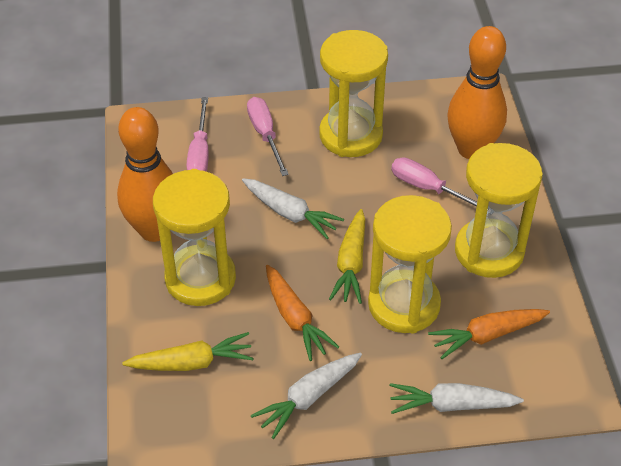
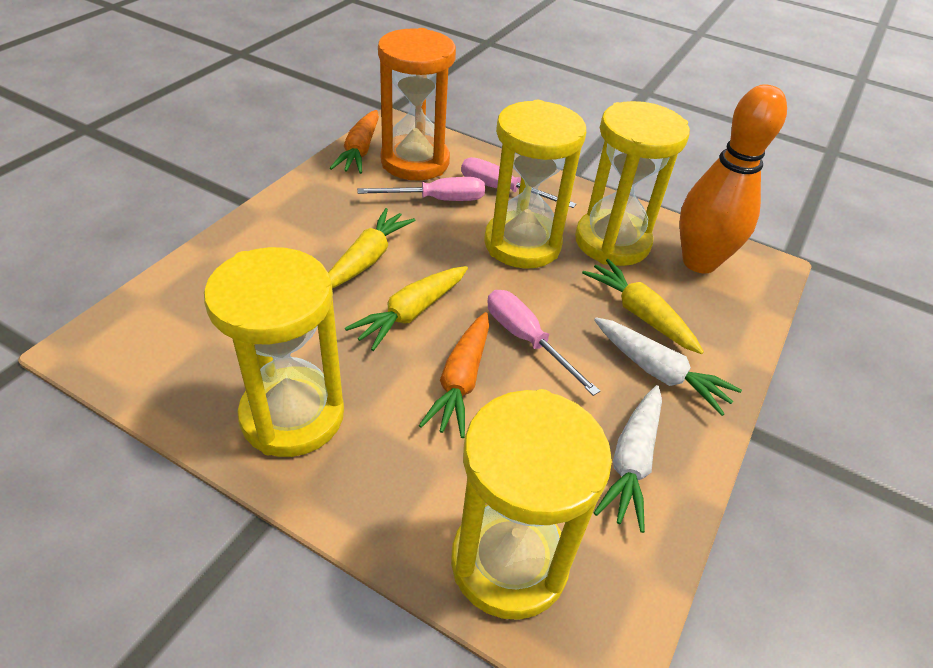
orange bowling pin: 2 -> 1
orange hourglass: 0 -> 1
white carrot: 3 -> 2
yellow carrot: 2 -> 3

